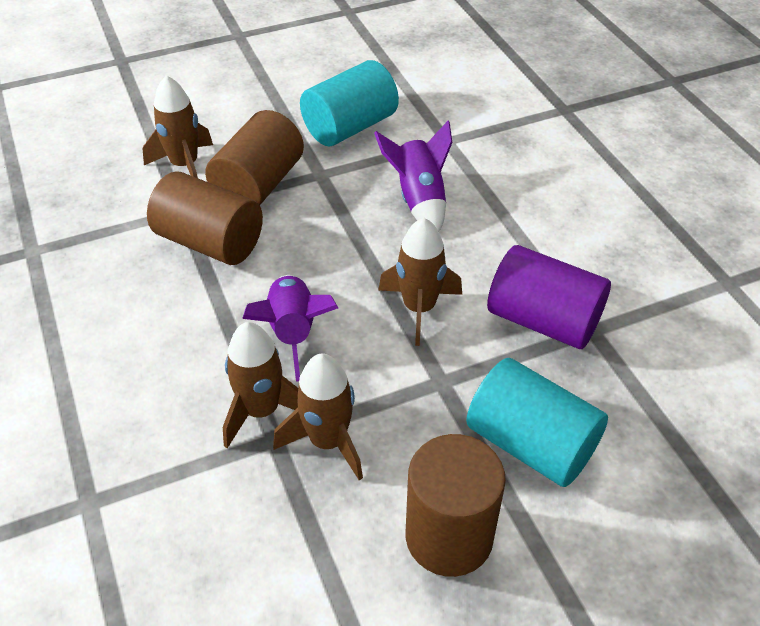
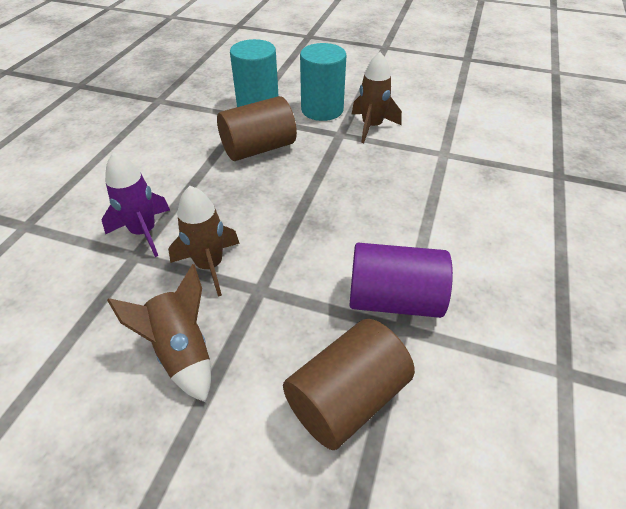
brown cylinder: 3 -> 2
brown rocket: 4 -> 3
purple rocket: 2 -> 1

